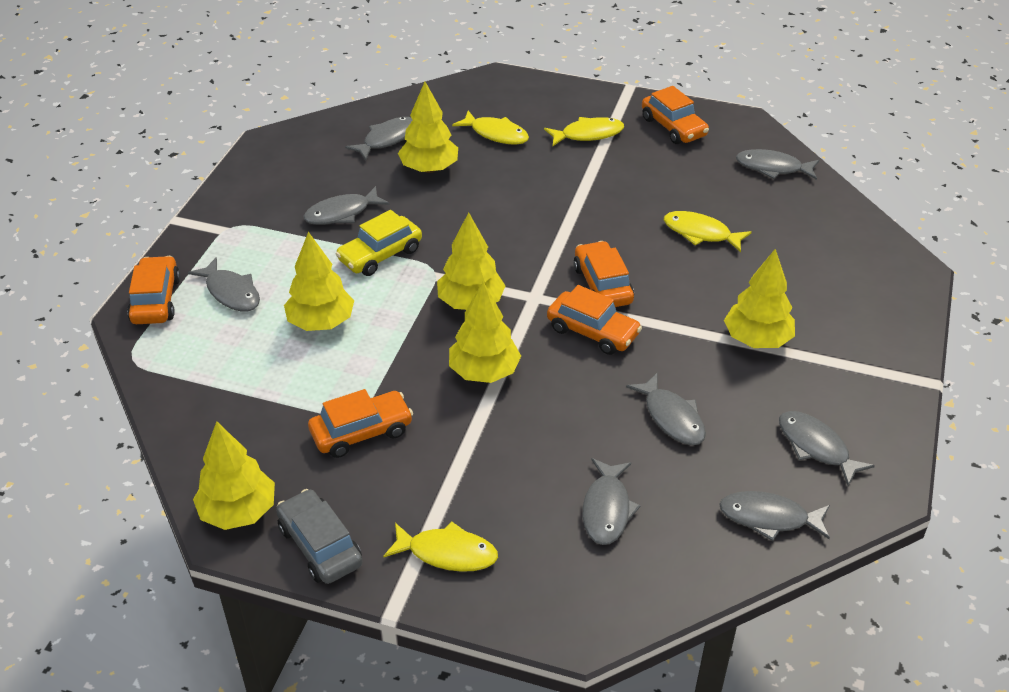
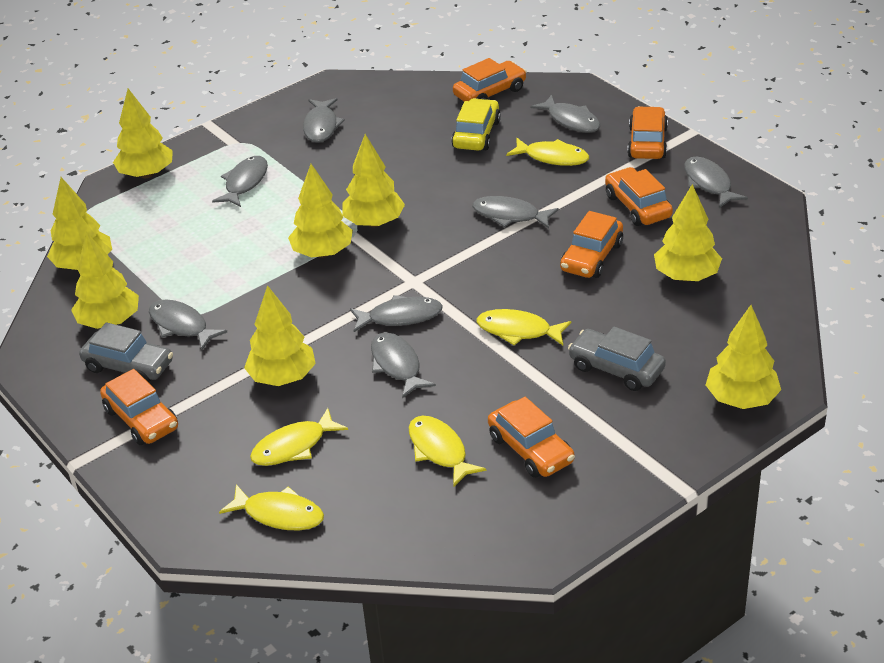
grey car: 1 -> 2
orange car: 5 -> 6
yellow fish: 4 -> 5
yellow tree: 6 -> 8

